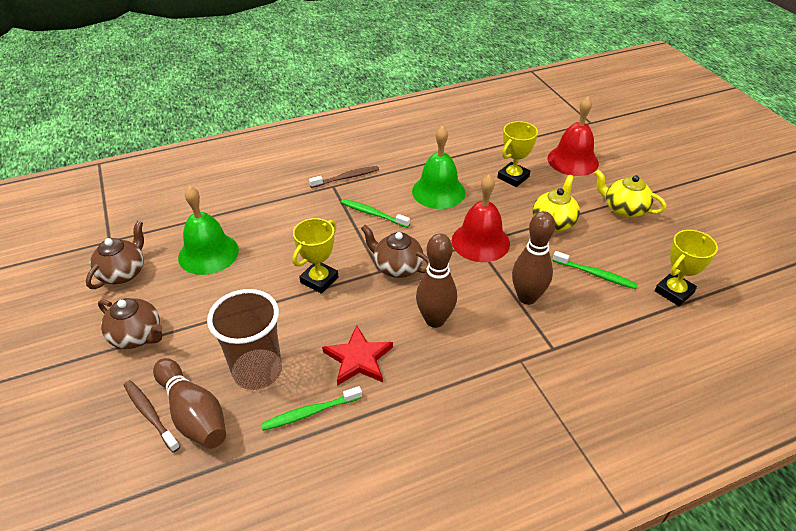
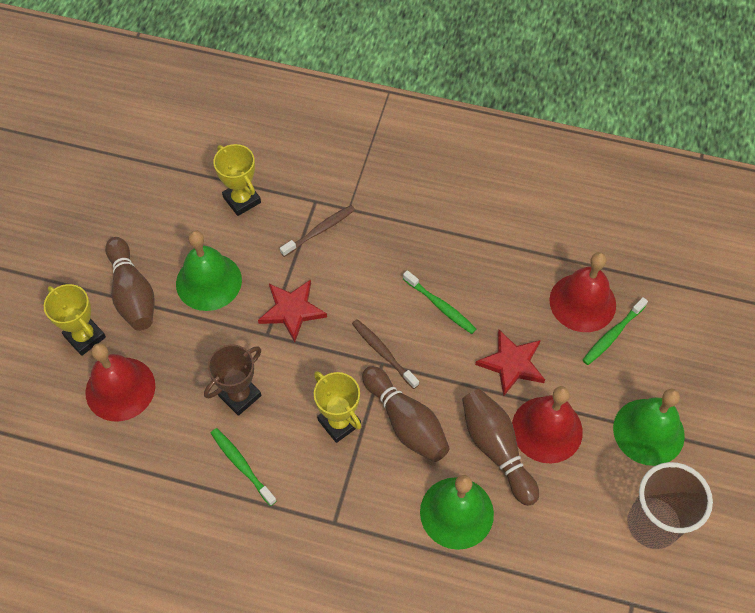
brown teapot: 3 -> 0
brown trophy: 0 -> 1
green bell: 2 -> 3
red bell: 2 -> 3
red star: 1 -> 2
yellow teapot: 2 -> 0

